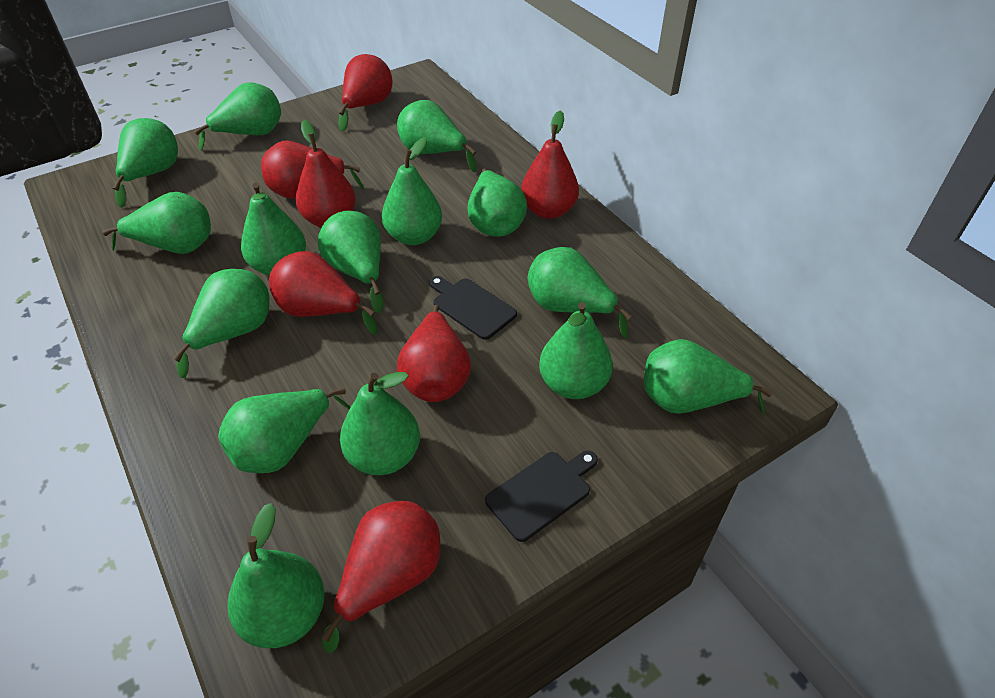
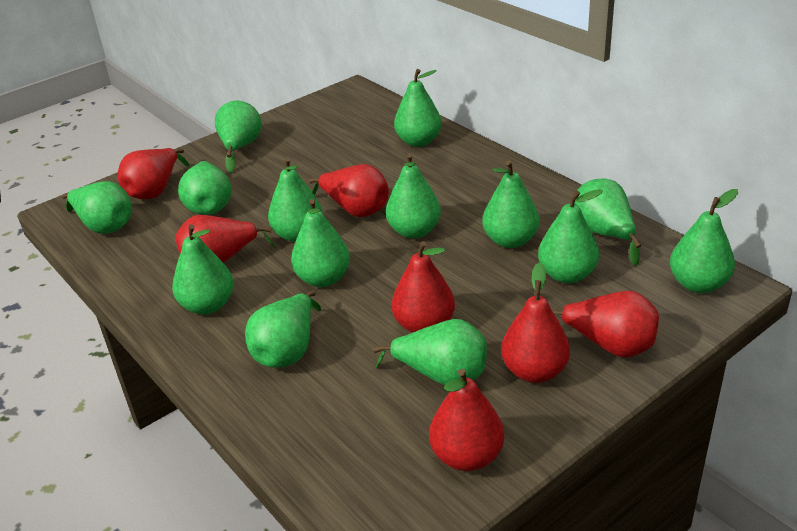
black cutting board: 2 -> 0
green pear: 15 -> 14

